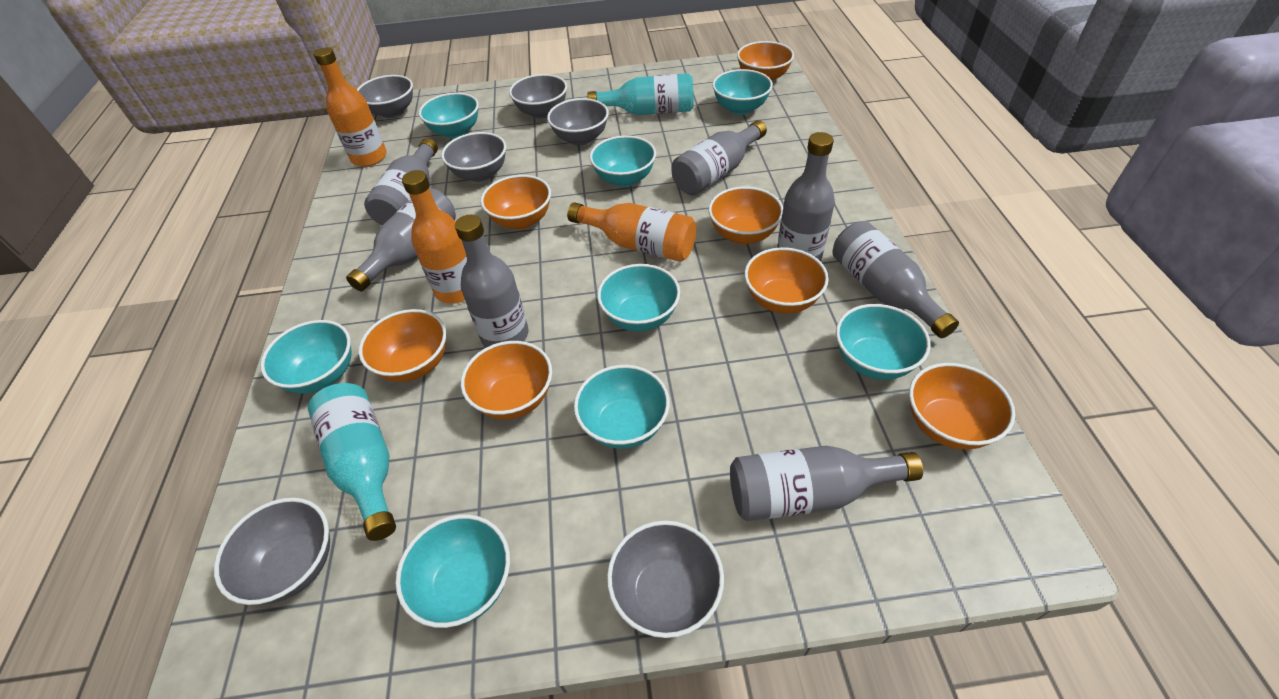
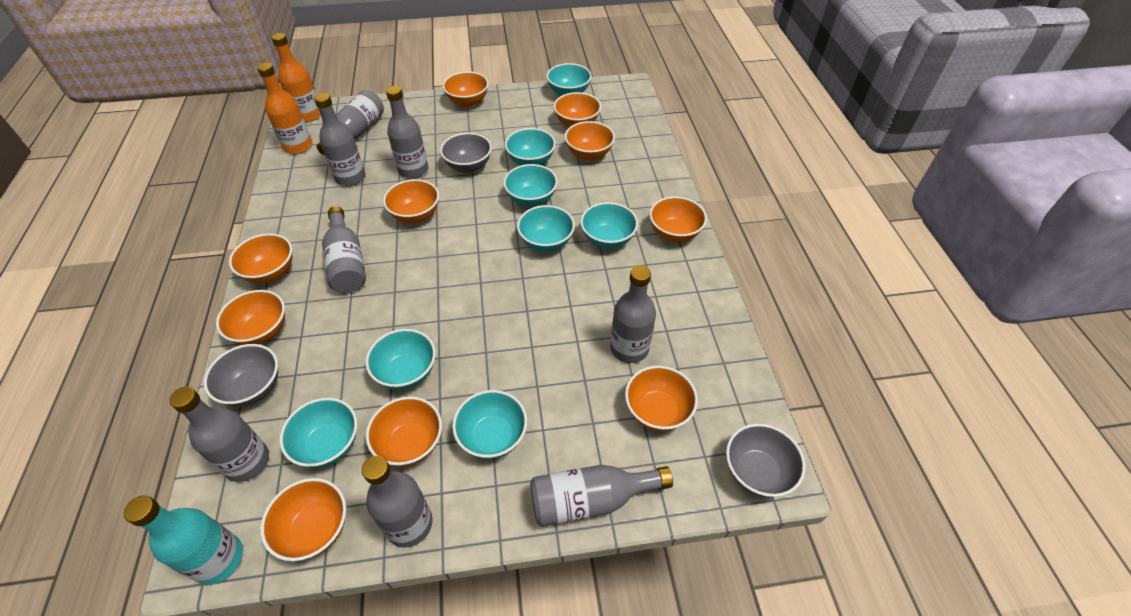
grey bottle: 7 -> 8
grey bowl: 6 -> 3
orange bottle: 3 -> 2
orange bowl: 7 -> 10
turquoise bottle: 2 -> 1

